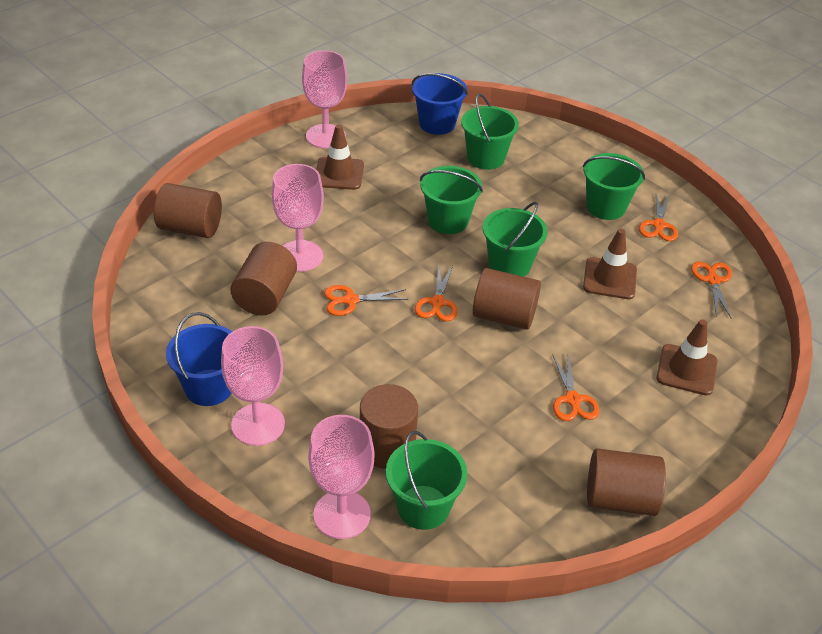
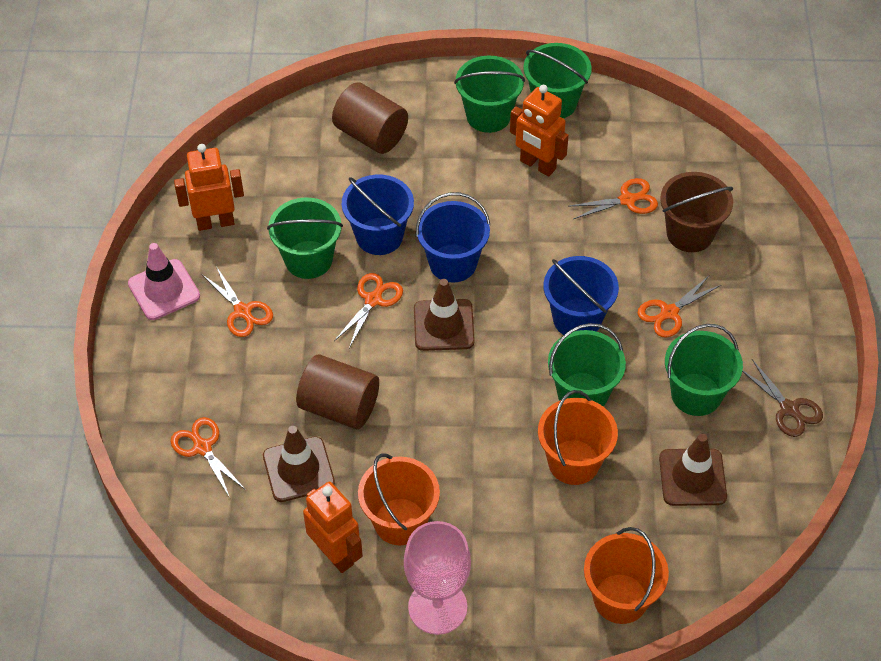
blue bucket: 2 -> 3
brown bucket: 0 -> 1
brown cylinder: 5 -> 2
brown scissors: 0 -> 1
orange bucket: 0 -> 3
orange robot: 0 -> 3
pink goblet: 4 -> 1
pink traffic cone: 0 -> 1

